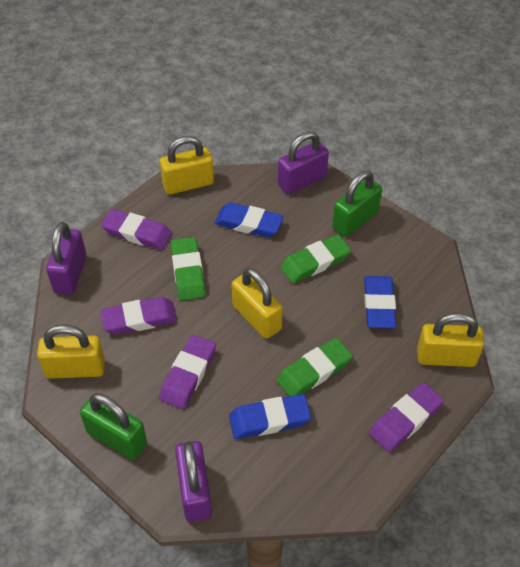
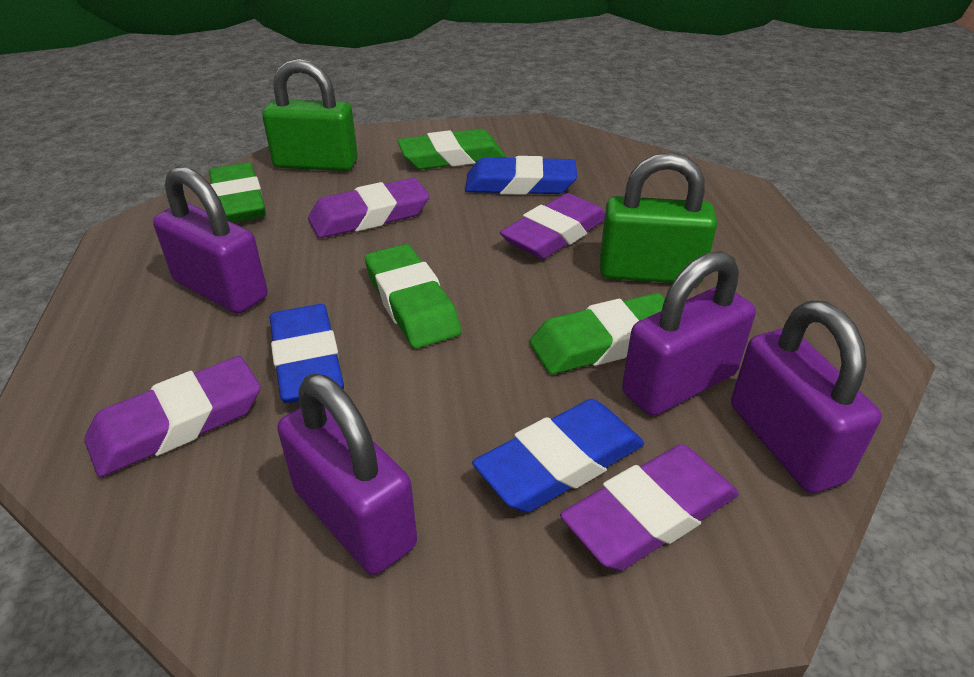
green eraser: 3 -> 4
purple padlock: 3 -> 4
yellow padlock: 4 -> 0

